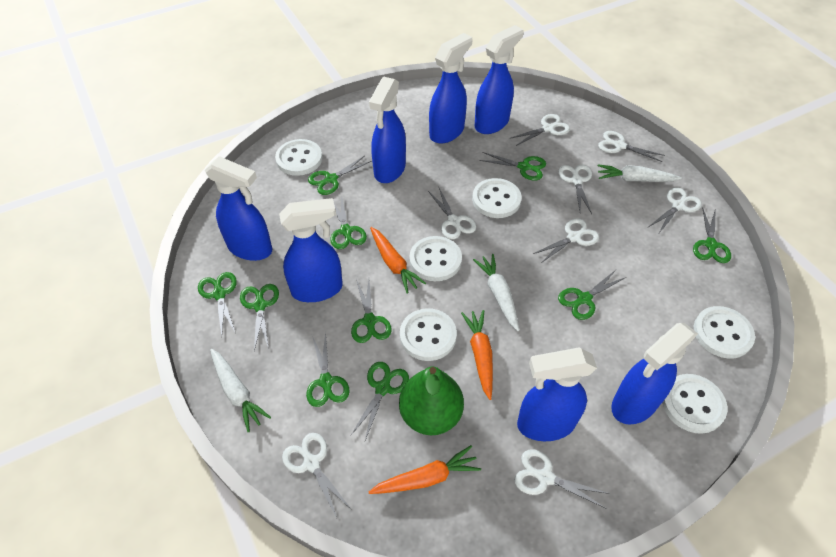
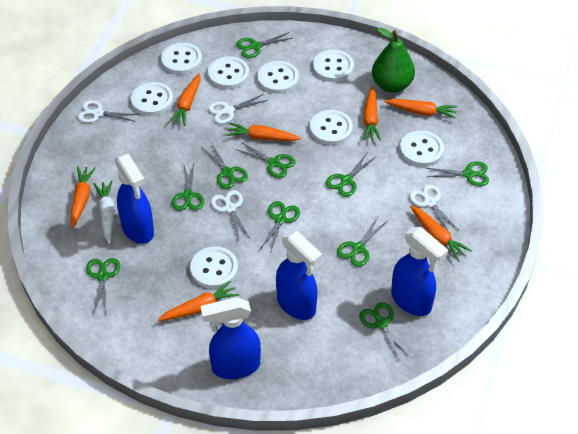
blue spray bottle: 7 -> 4
orange carrot: 3 -> 7
white button: 6 -> 8
white carrot: 3 -> 1
white scissors: 8 -> 4

